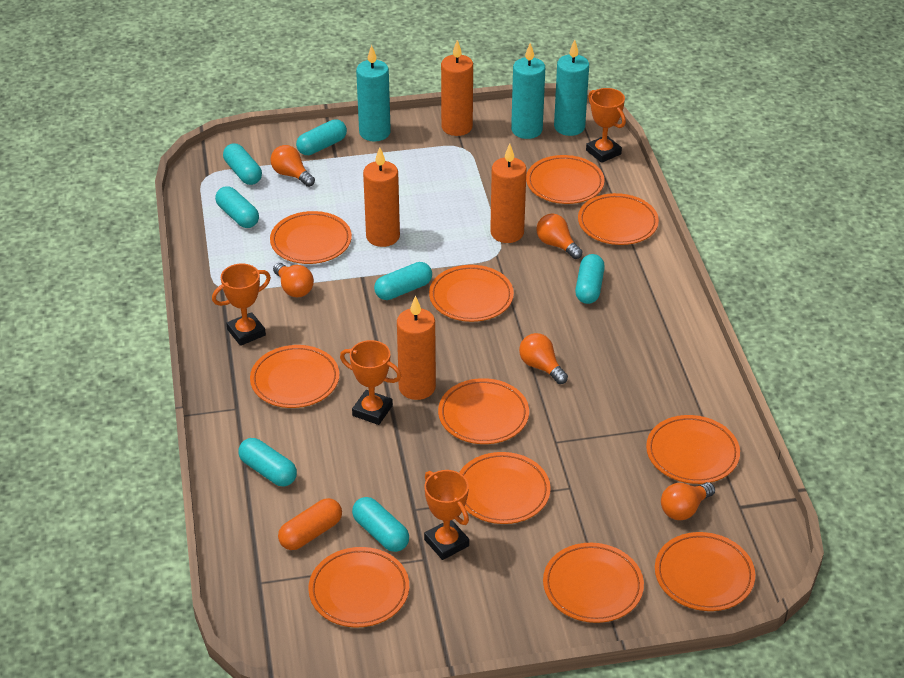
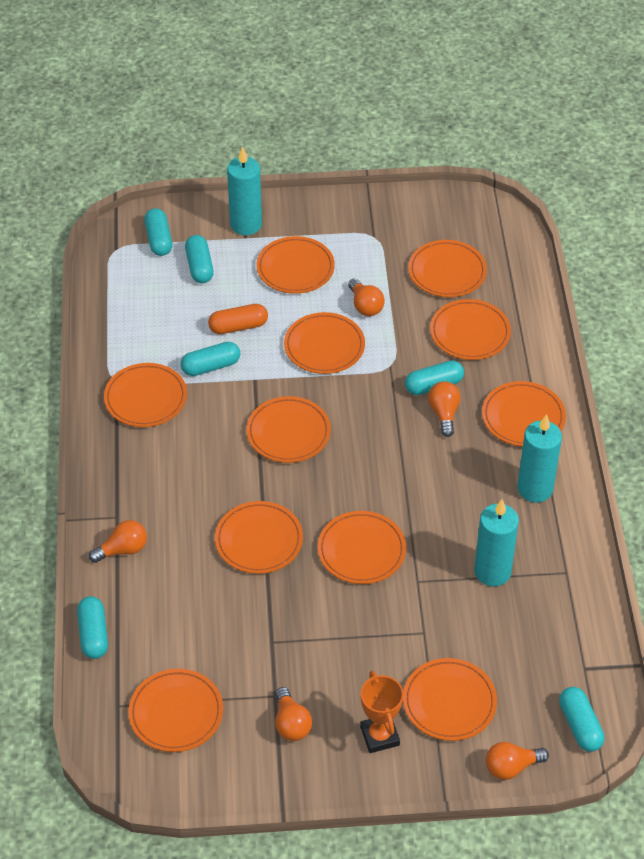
orange candle: 4 -> 0
orange trophy: 4 -> 1
turquoise capsule: 7 -> 6

